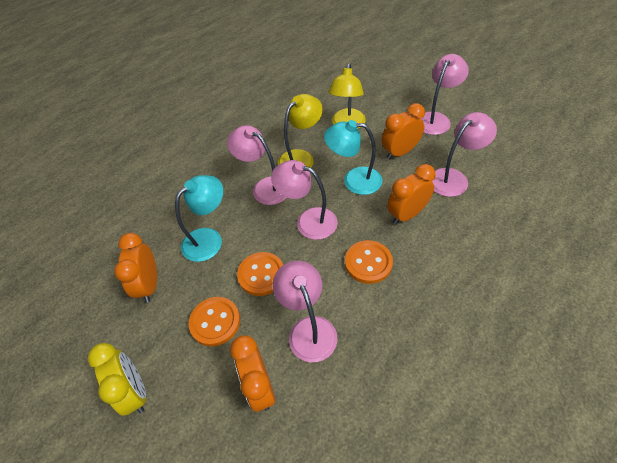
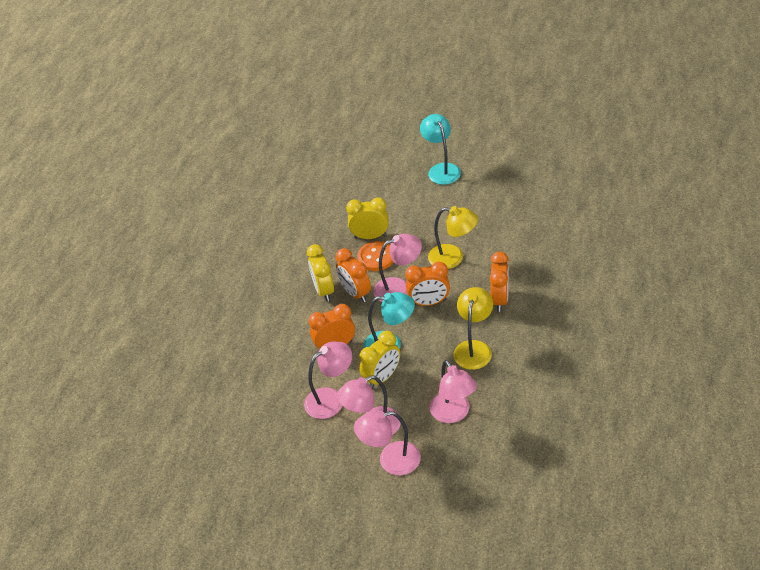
orange button: 3 -> 1
yellow clock: 1 -> 3

